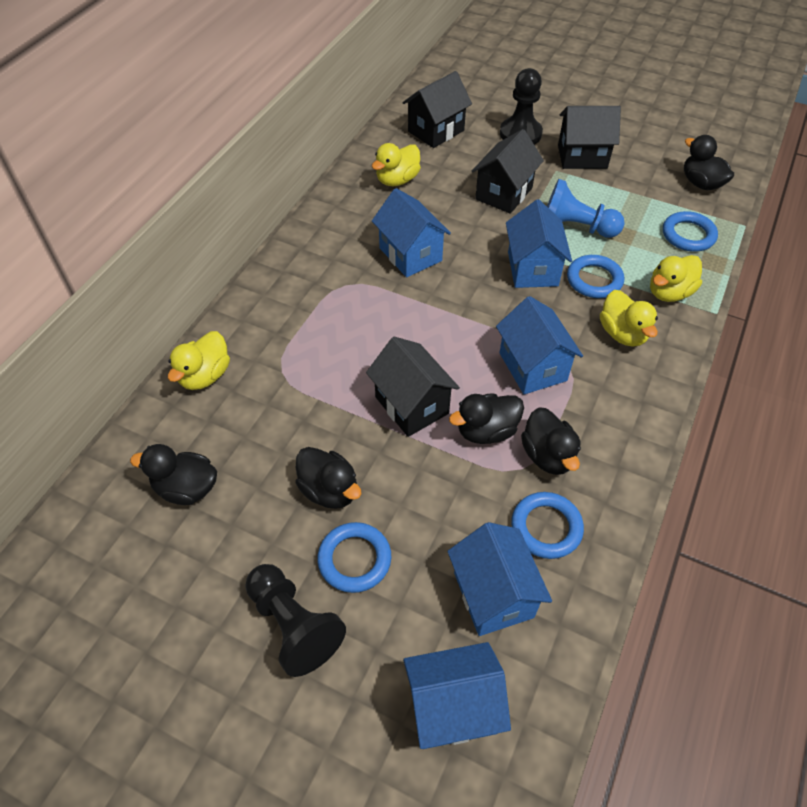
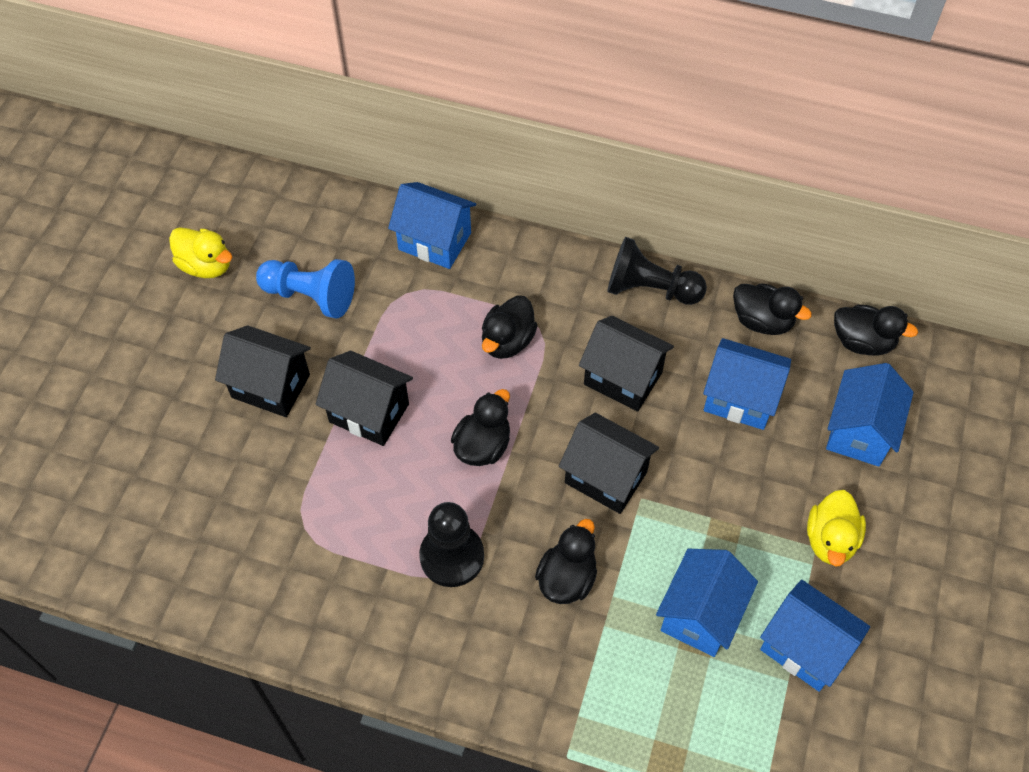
blue ring: 4 -> 0
yellow duck: 4 -> 2

